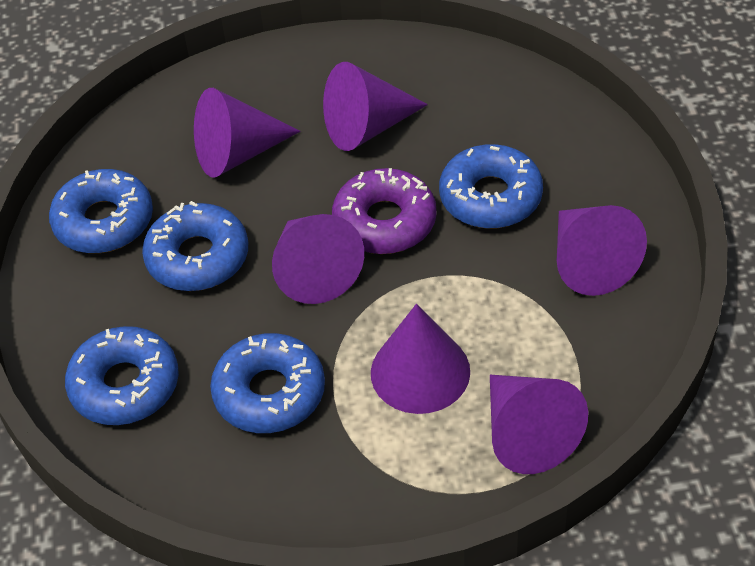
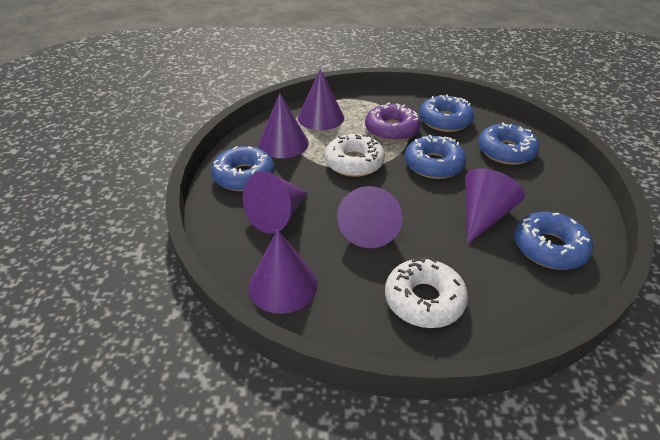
white donut: 0 -> 2

